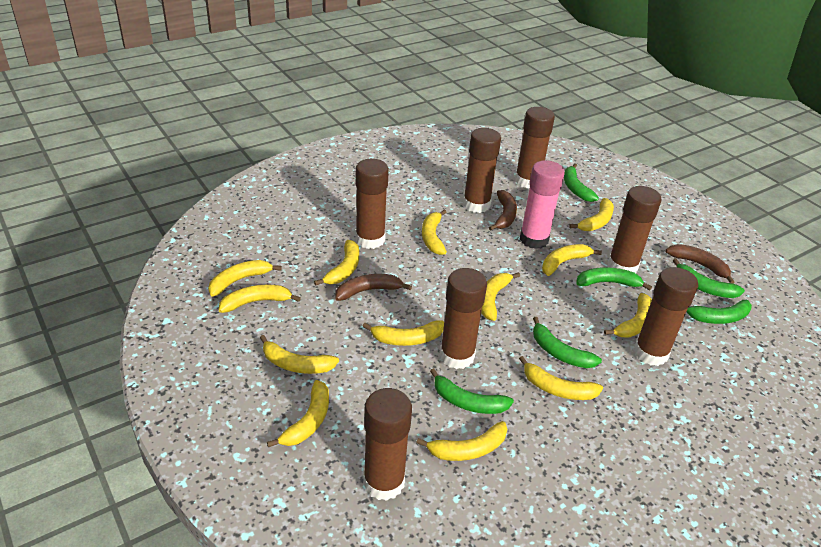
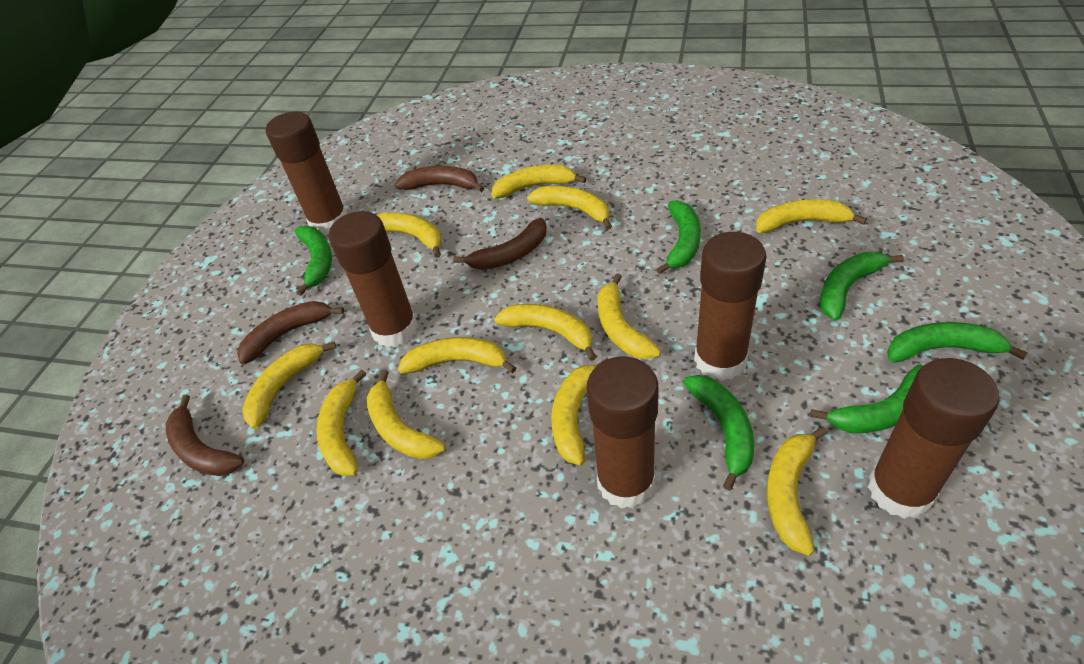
brown banana: 3 -> 4
brown glue stick: 7 -> 5
pink glue stick: 1 -> 0
yellow banana: 13 -> 12

